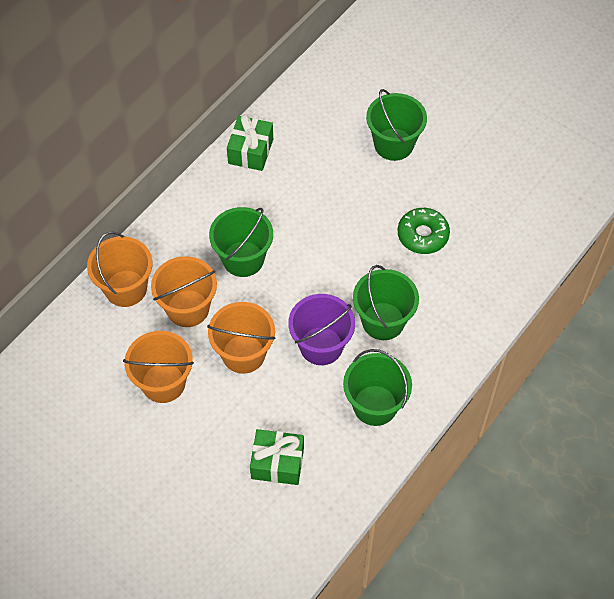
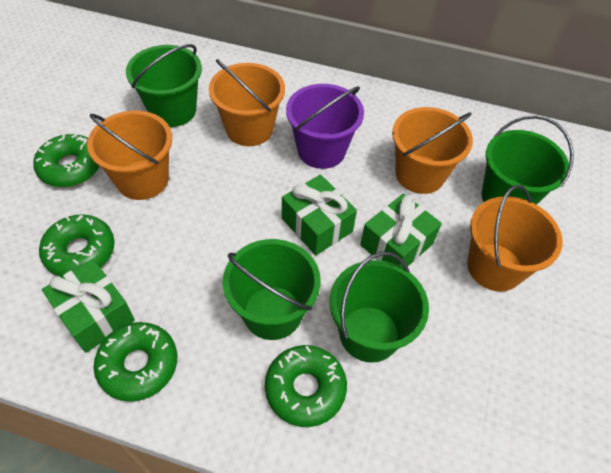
green donut: 1 -> 4
green gift: 2 -> 3

